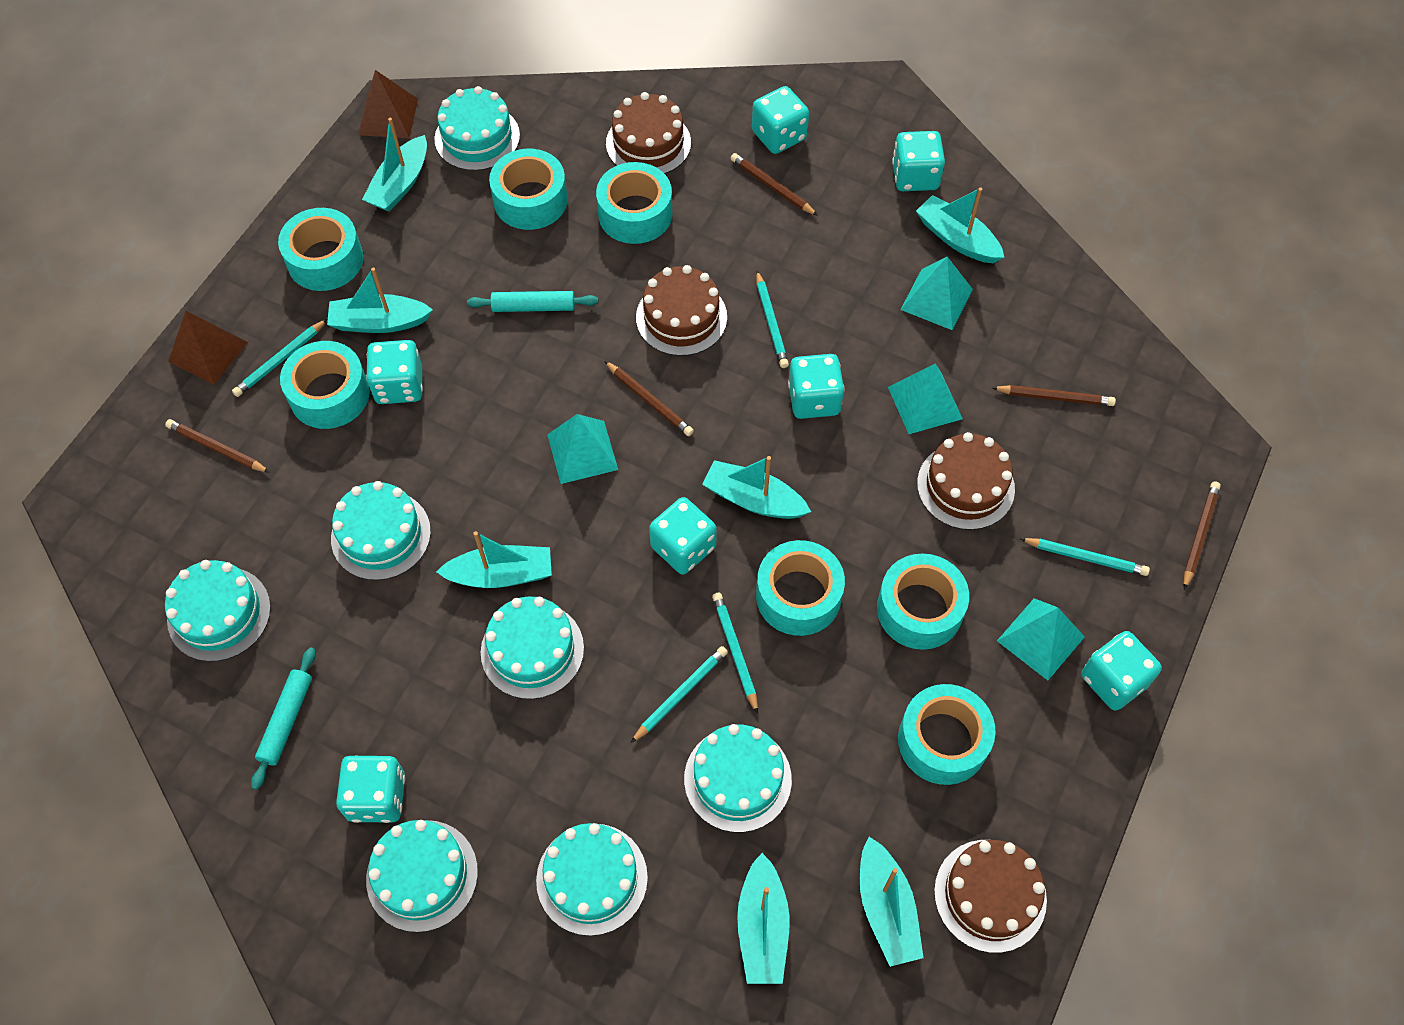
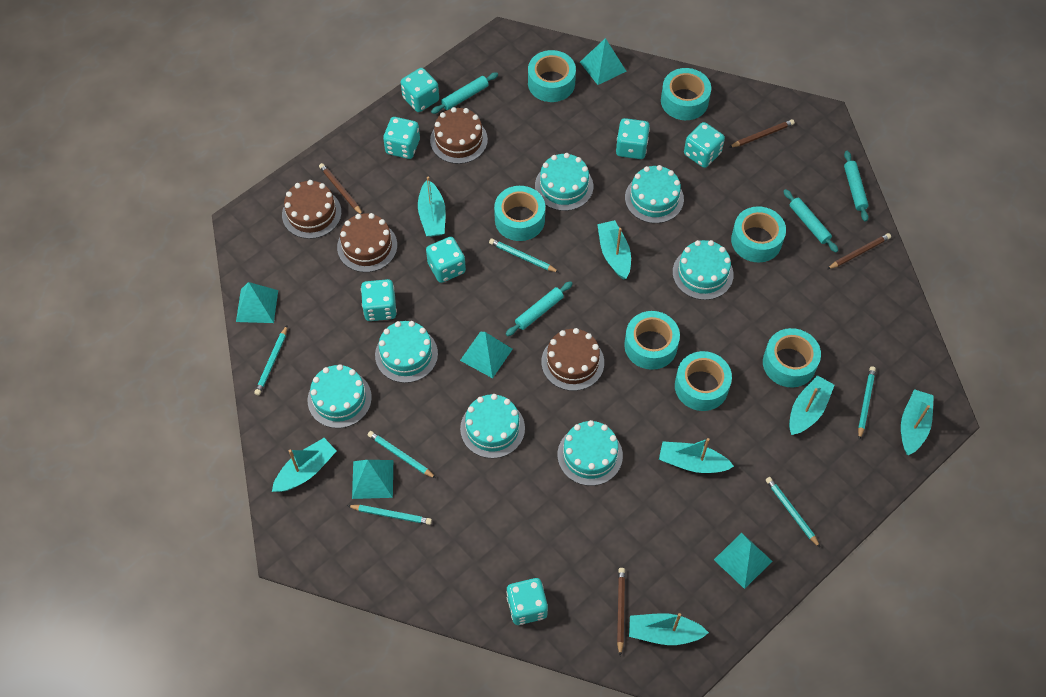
brown pencil: 5 -> 4
brown pyramid: 2 -> 0
turquoise pencil: 5 -> 6
turquoise pyramid: 4 -> 5
turquoise rolling pin: 2 -> 4

